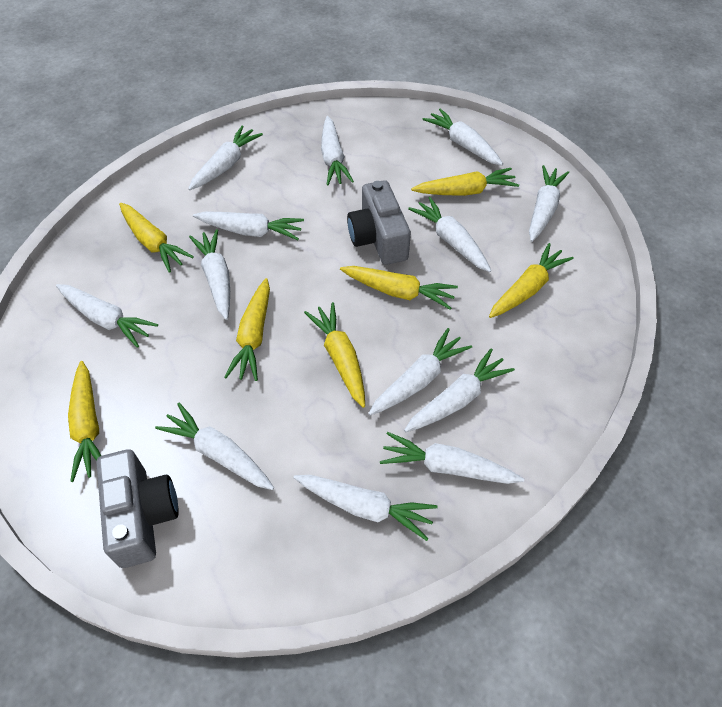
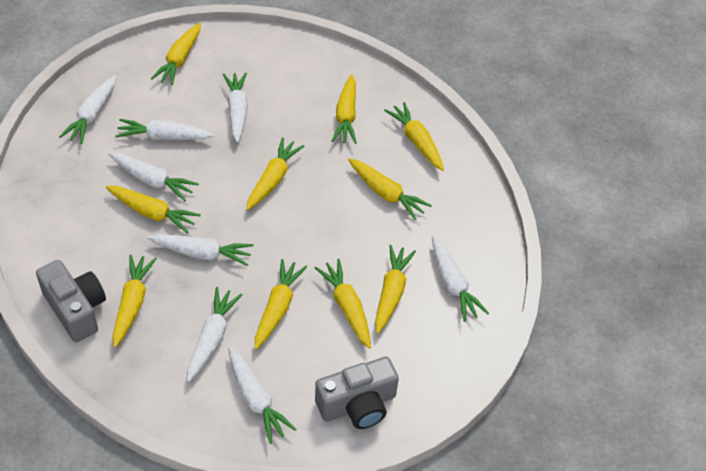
white carrot: 13 -> 8
yellow carrot: 7 -> 10

